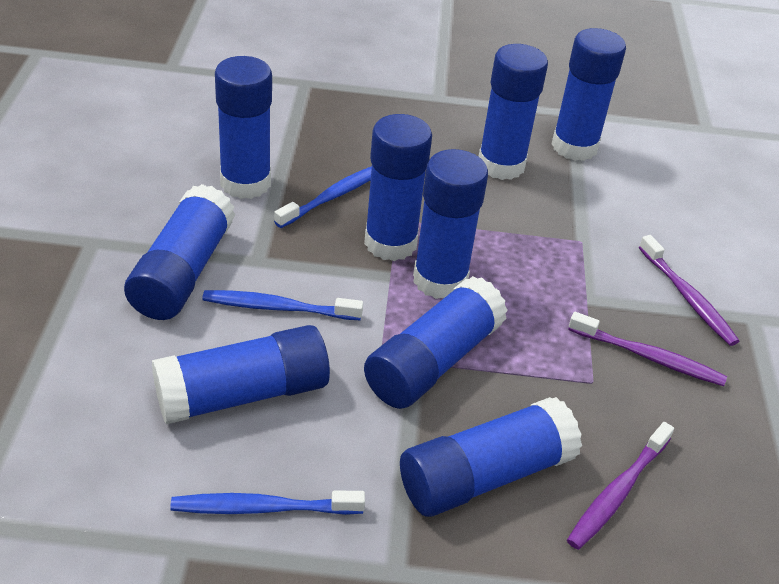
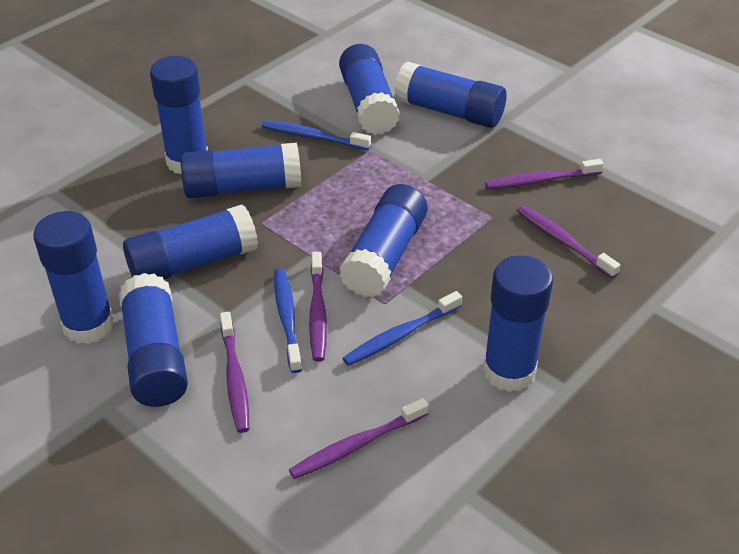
purple toothbrush: 3 -> 5

